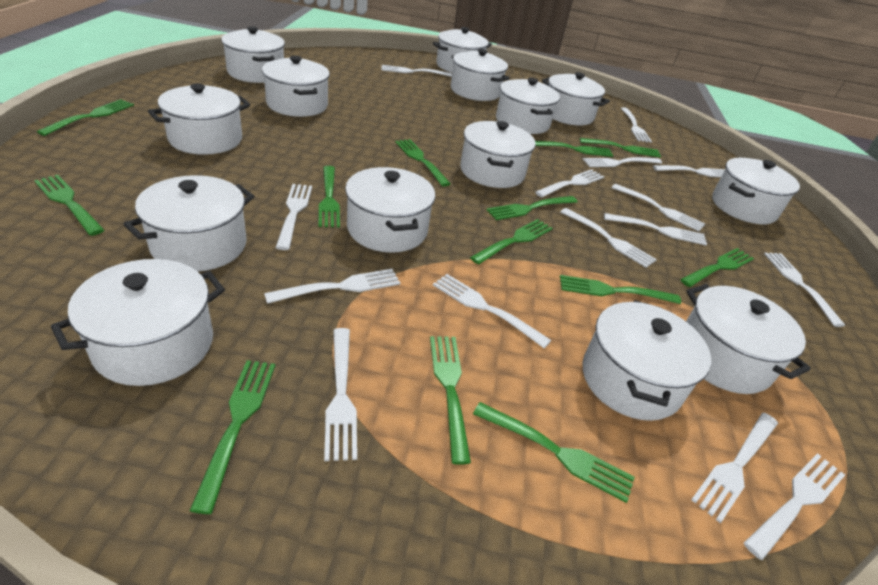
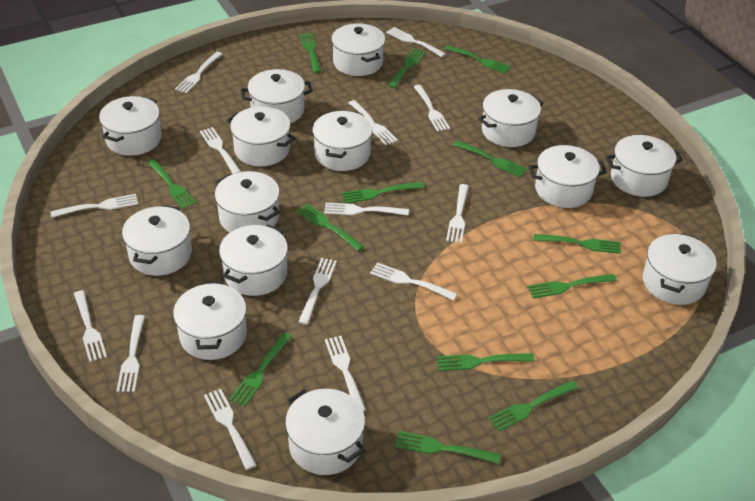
white fork: 15 -> 14

